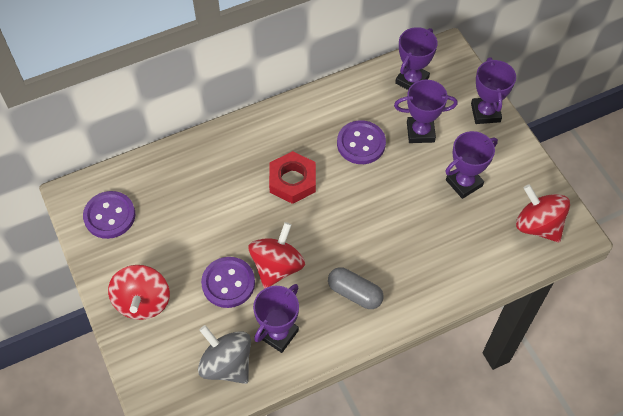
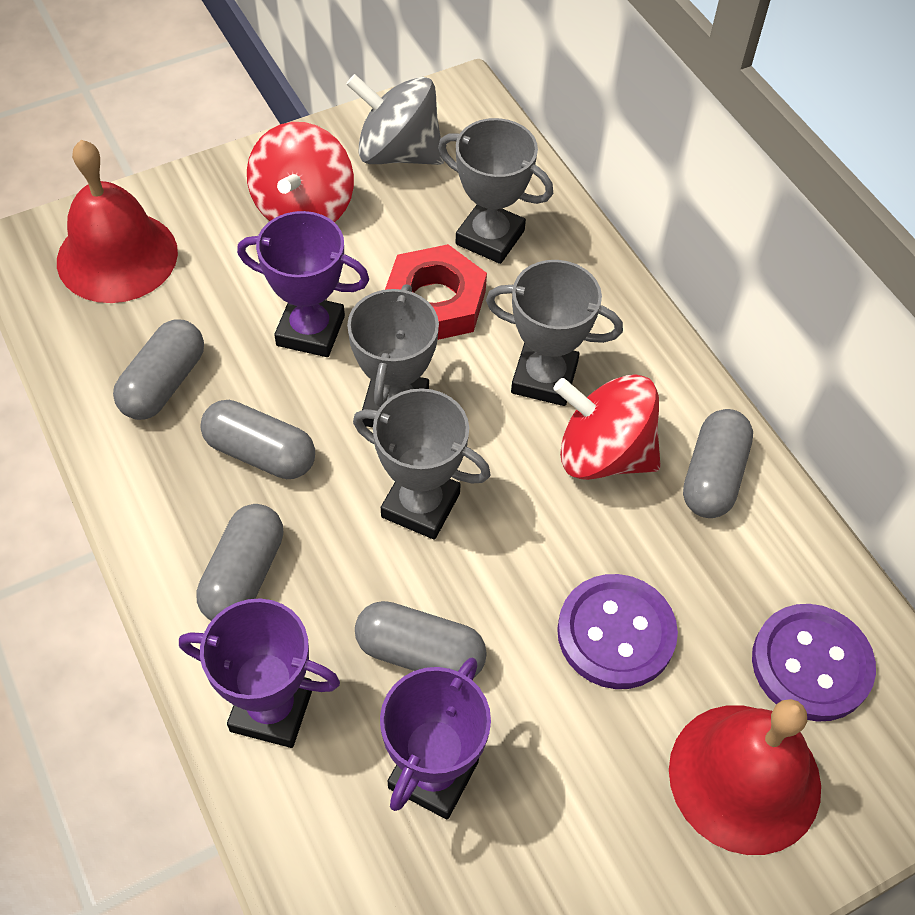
grey capsule: 1 -> 5
grey trophy: 0 -> 4
purple button: 3 -> 2
purple trophy: 5 -> 3
red bell: 0 -> 2
red spinning top: 3 -> 2

